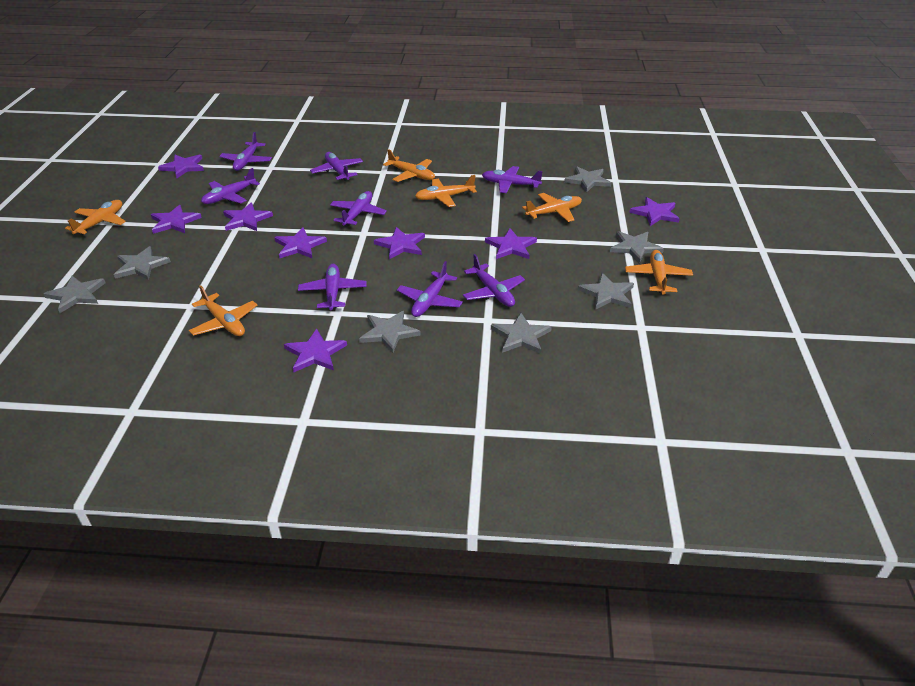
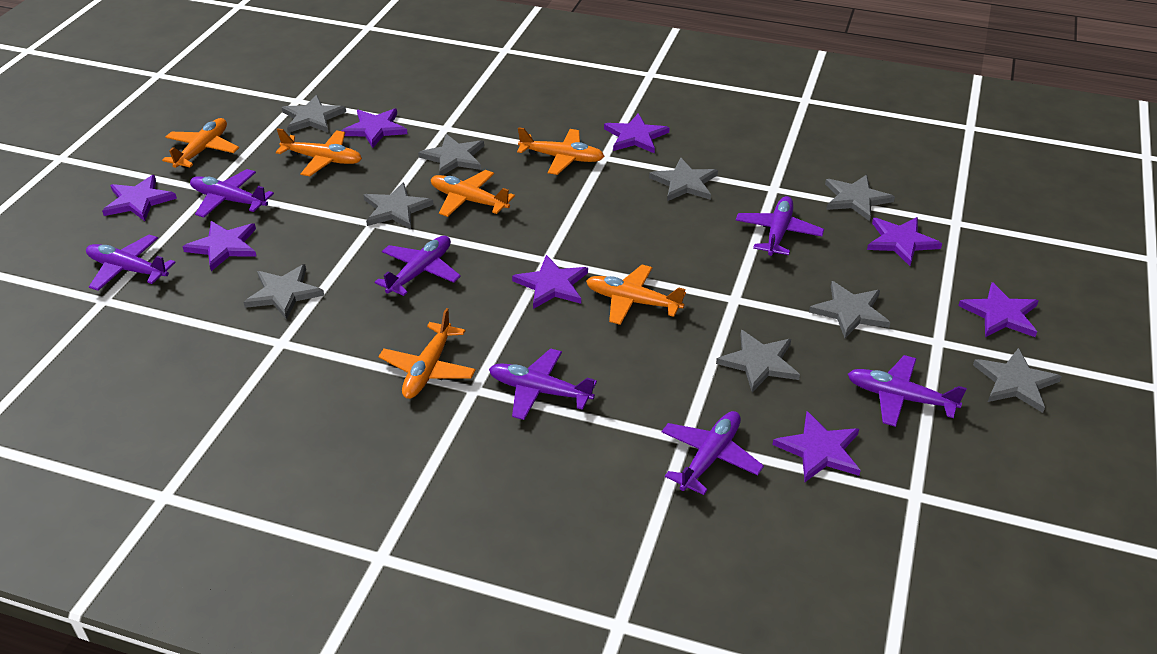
grey star: 7 -> 9
purple plane: 8 -> 7

